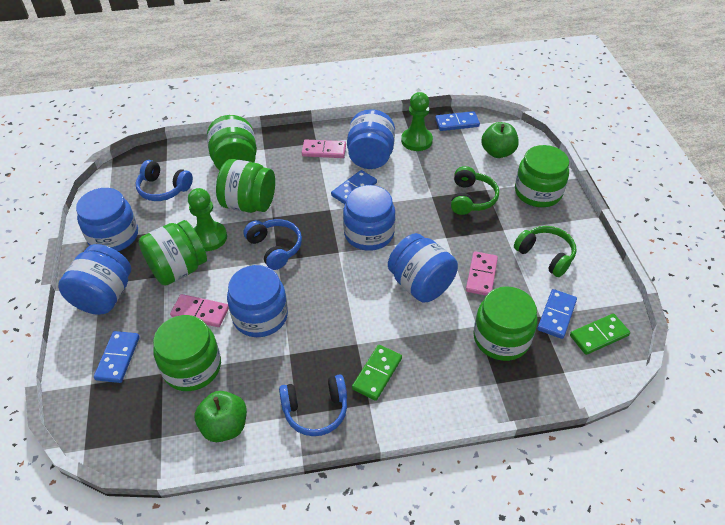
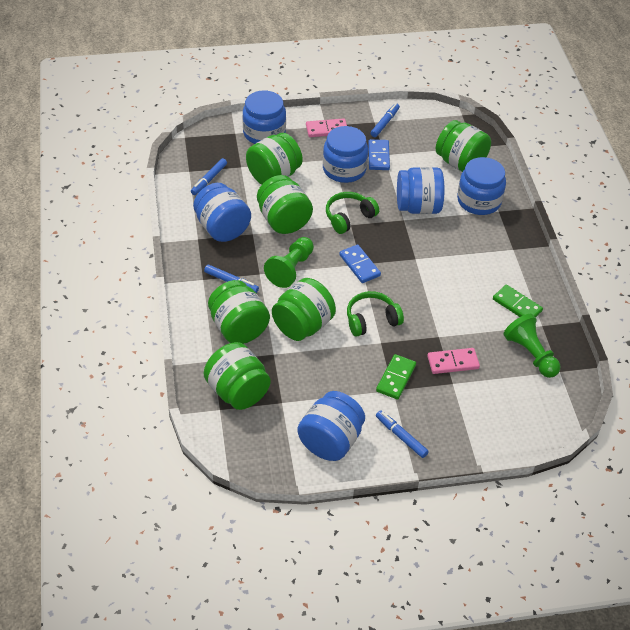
blue domino: 4 -> 2
blue headphones: 3 -> 0
blue marker: 0 -> 4
green apple: 2 -> 0
pink domino: 3 -> 2

